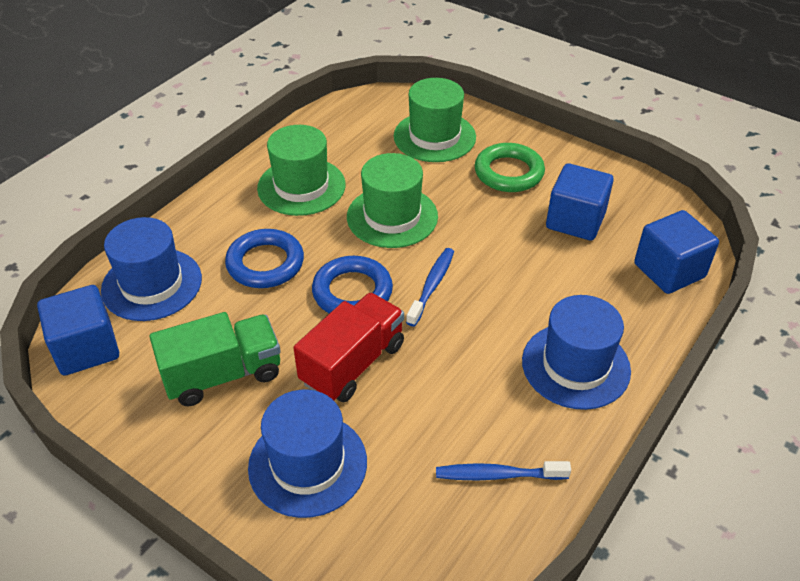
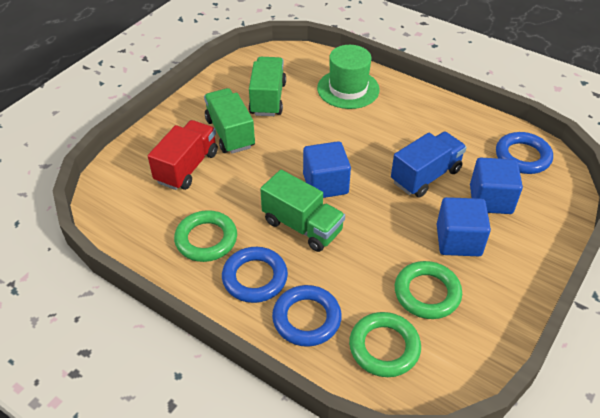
blue hat: 3 -> 0
blue ring: 2 -> 3
blue toothbrush: 2 -> 0
blue truck: 0 -> 1
green hat: 3 -> 1
green ring: 1 -> 3
green truck: 1 -> 3

